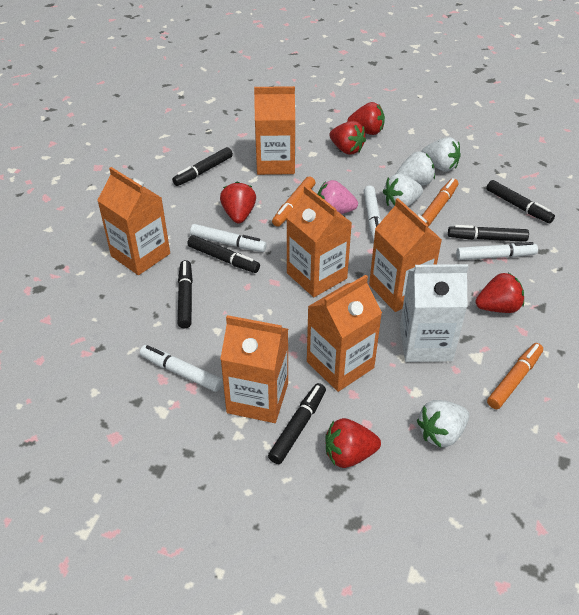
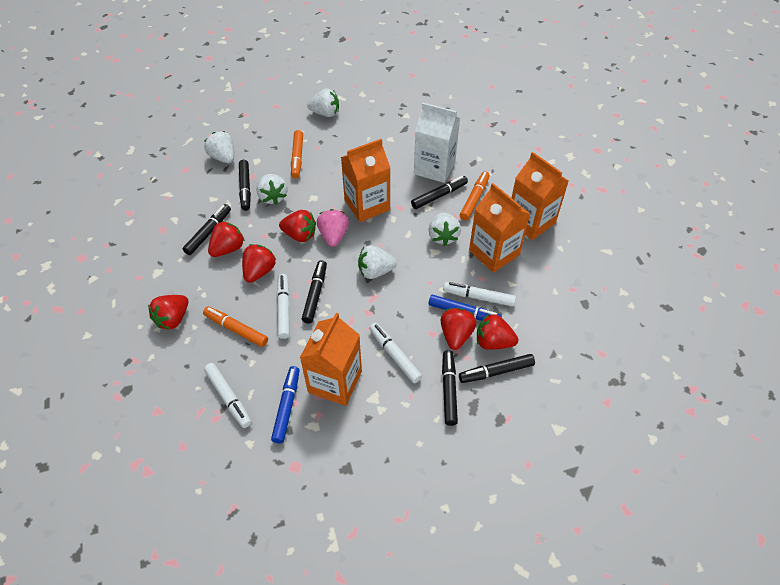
blue marker: 0 -> 2
orange carton: 6 -> 4
red strawberry: 5 -> 6
white strawberry: 4 -> 5

